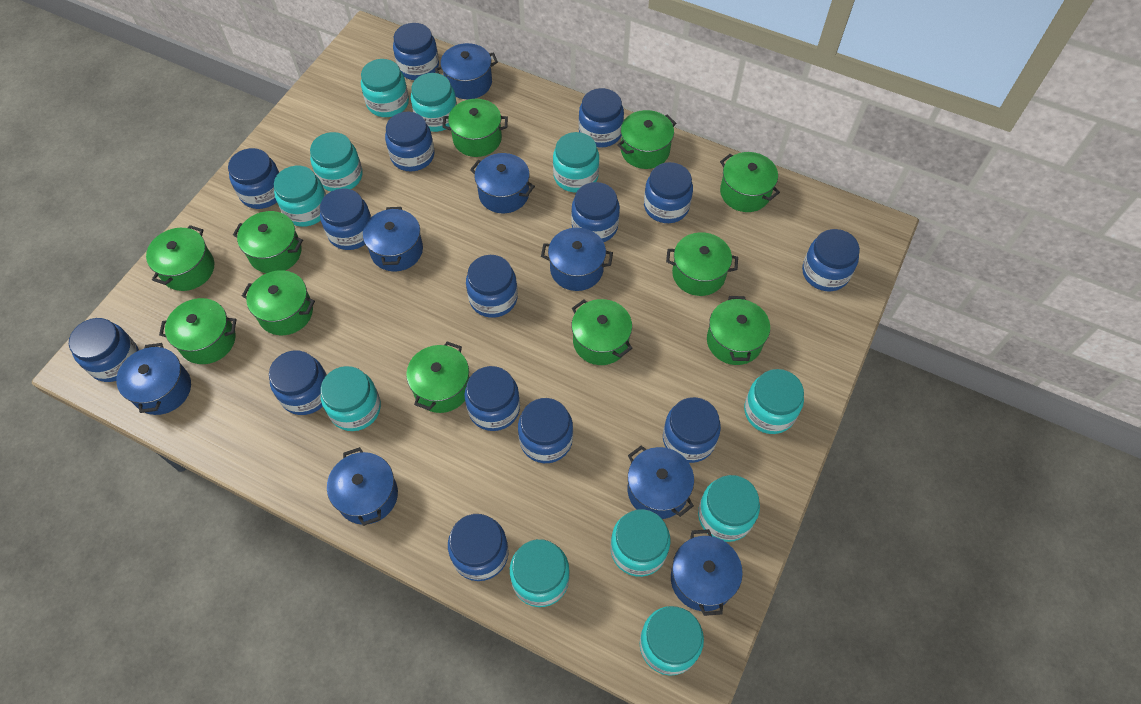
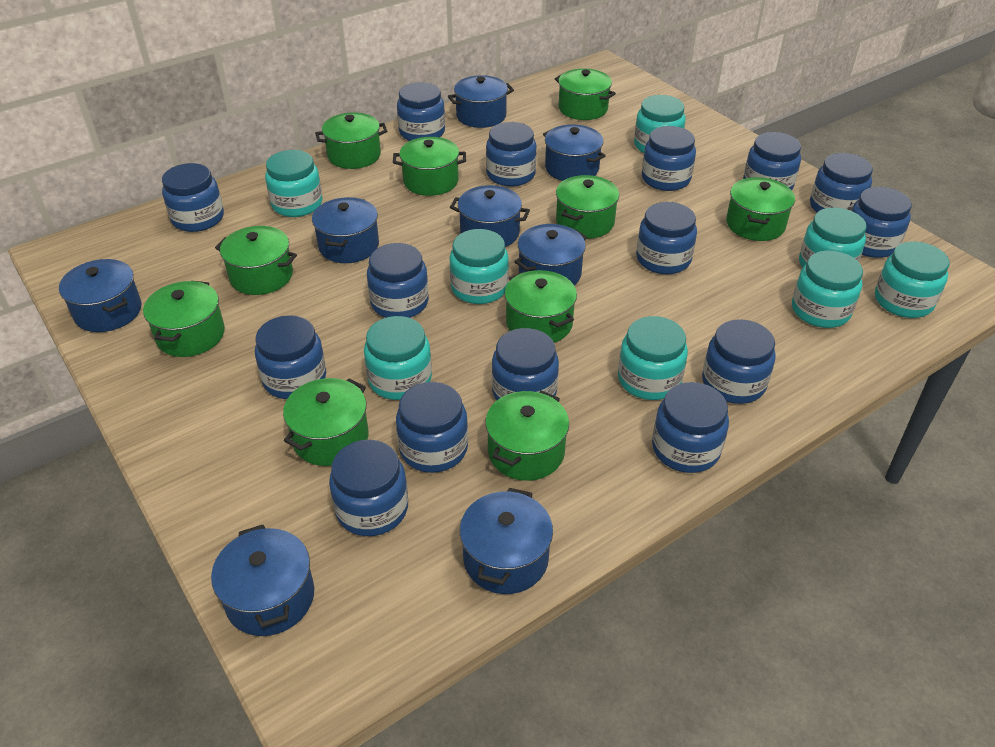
green pot: 11 -> 10
turquoise jar: 11 -> 8

